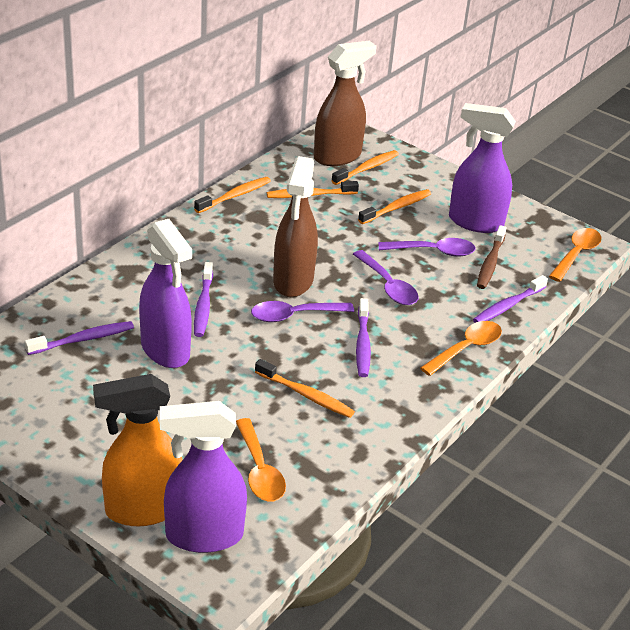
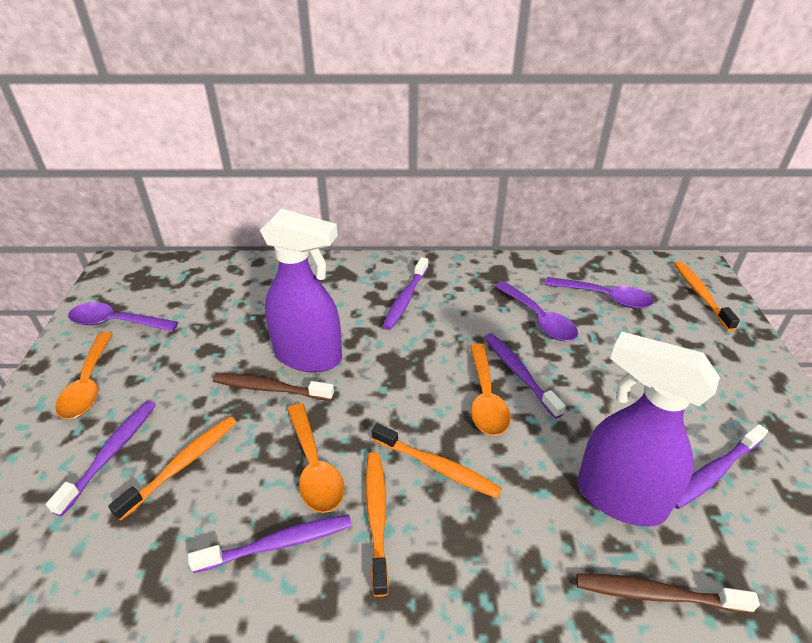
brown spray bottle: 2 -> 0
brown toothbrush: 1 -> 2
orange spray bottle: 1 -> 0
orange toothbrush: 5 -> 4
purple spray bottle: 3 -> 2
purple toothbrush: 4 -> 5

